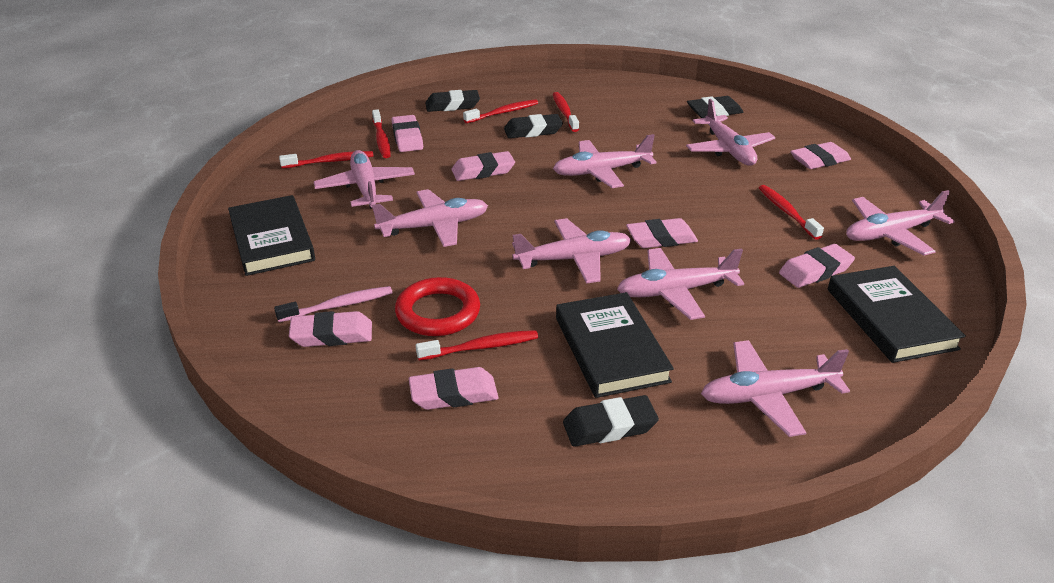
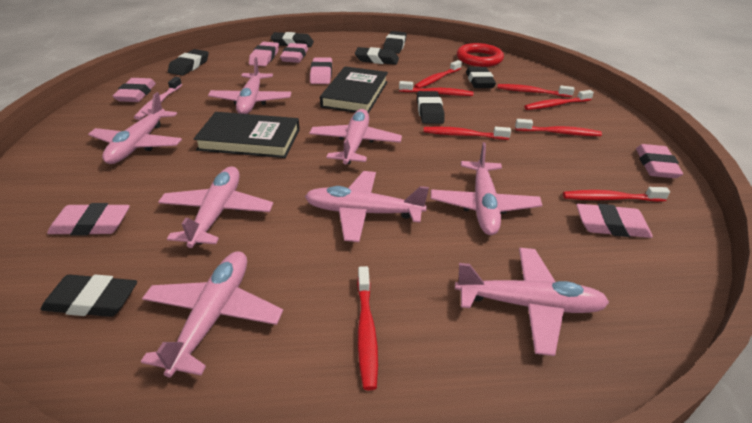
black book: 3 -> 2
black eraser: 4 -> 7
red toothbrush: 6 -> 8

